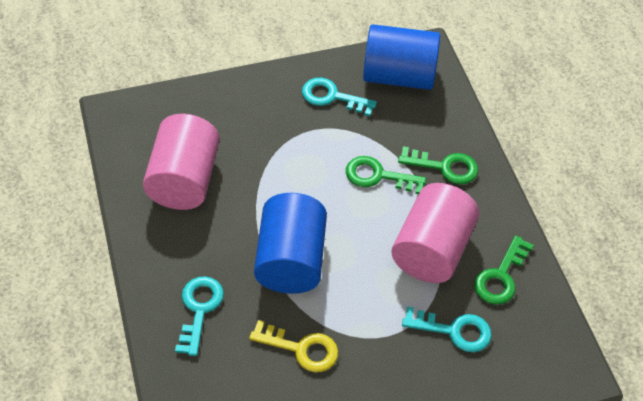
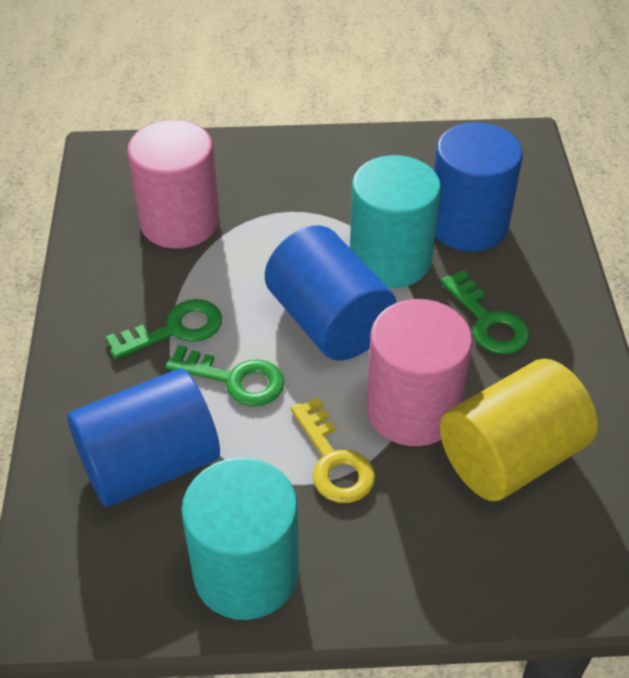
blue cylinder: 2 -> 3
turquoise cylinder: 0 -> 2
turquoise key: 3 -> 0
yellow cylinder: 0 -> 1

